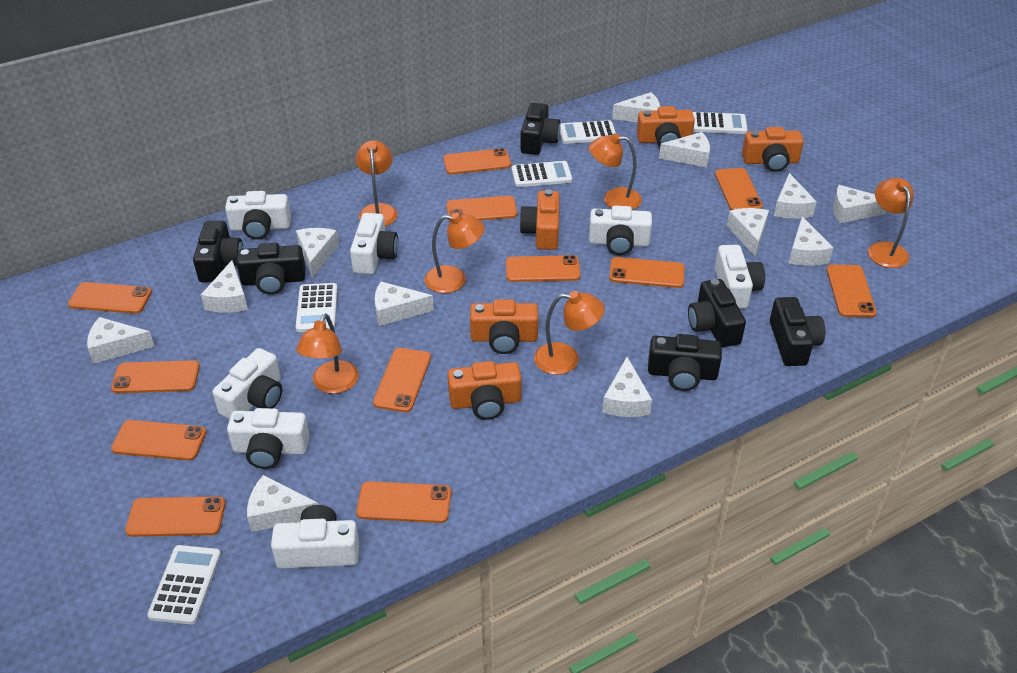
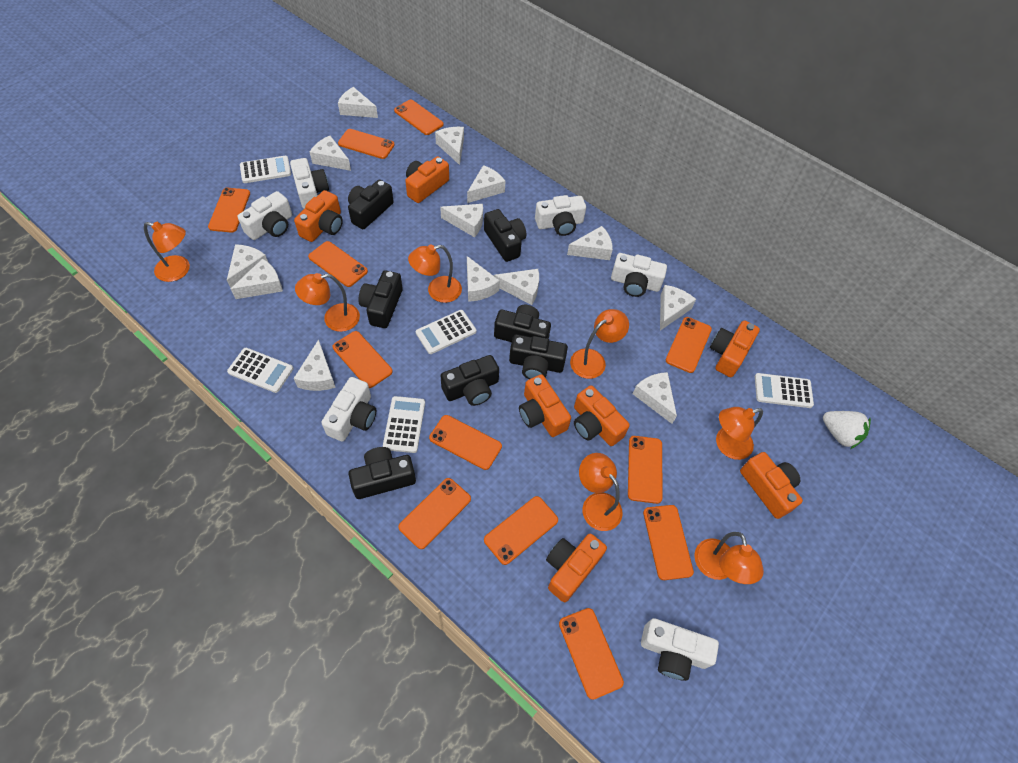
black camera: 6 -> 7
orange camera: 5 -> 7
orange lamp: 6 -> 7
white camera: 7 -> 6
white cheese: 12 -> 13
white strawberry: 0 -> 1

